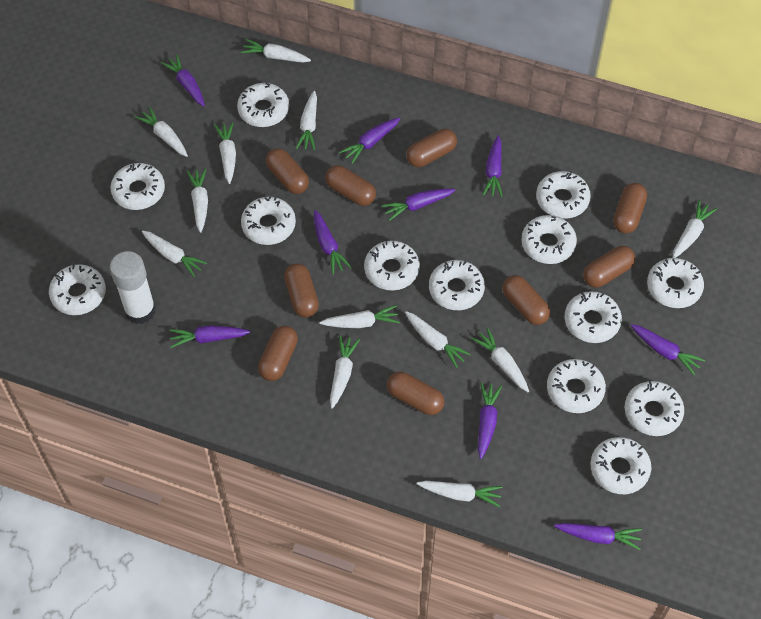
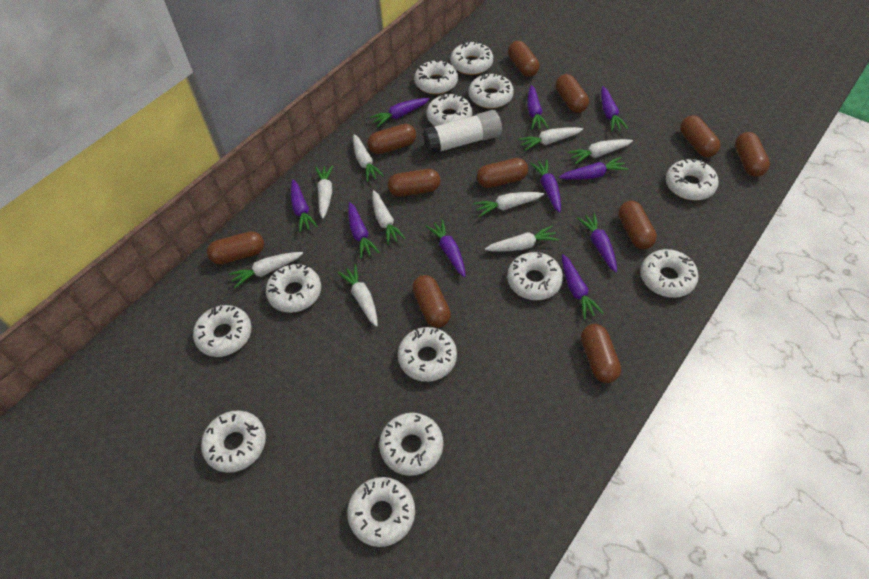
brown capsule: 9 -> 11
purple carrot: 9 -> 10
white carrot: 12 -> 9

